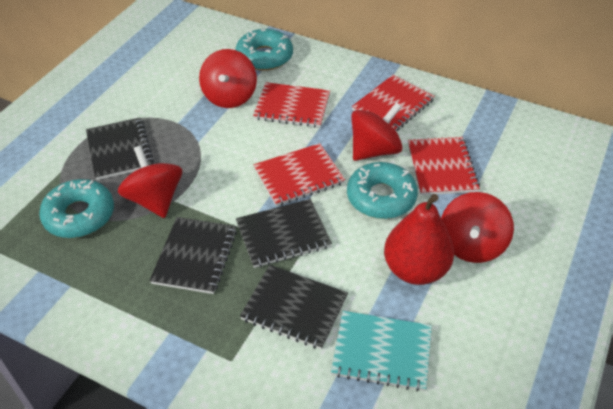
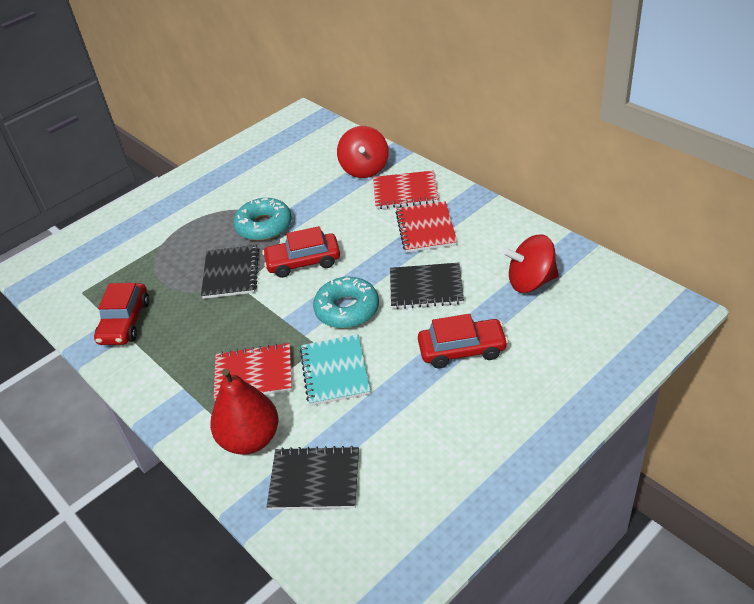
black notebook: 4 -> 3
red car: 0 -> 3
red notebook: 4 -> 3
red spinning top: 4 -> 2
turquoise donut: 3 -> 2

